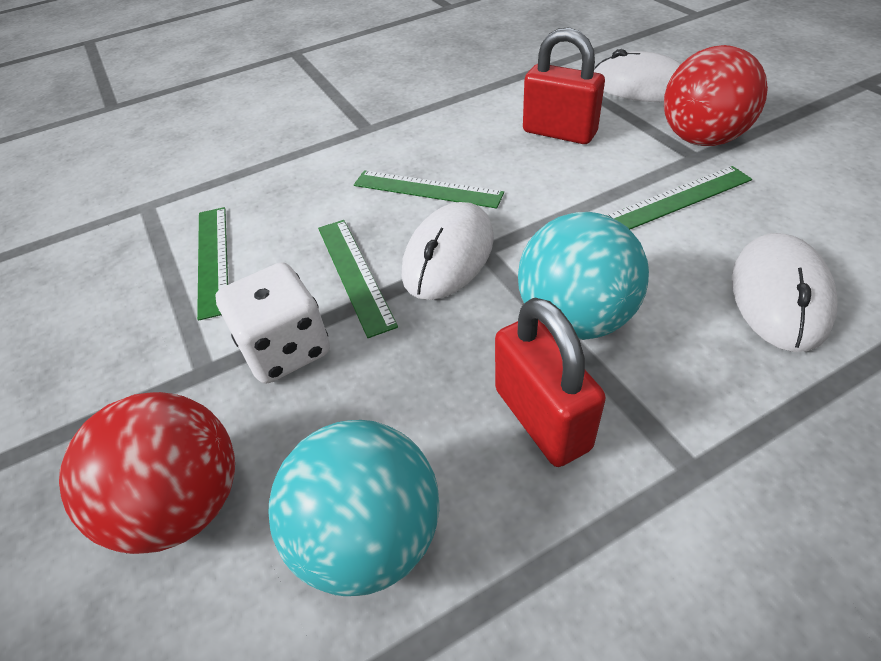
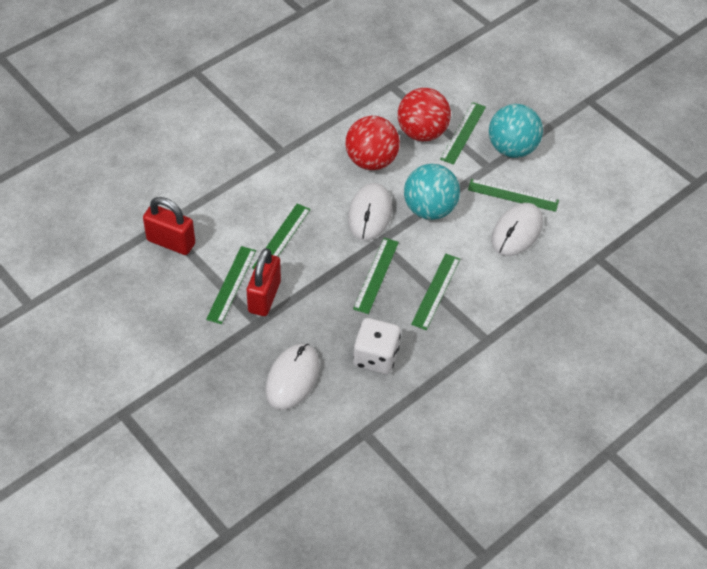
green ruler: 4 -> 6

